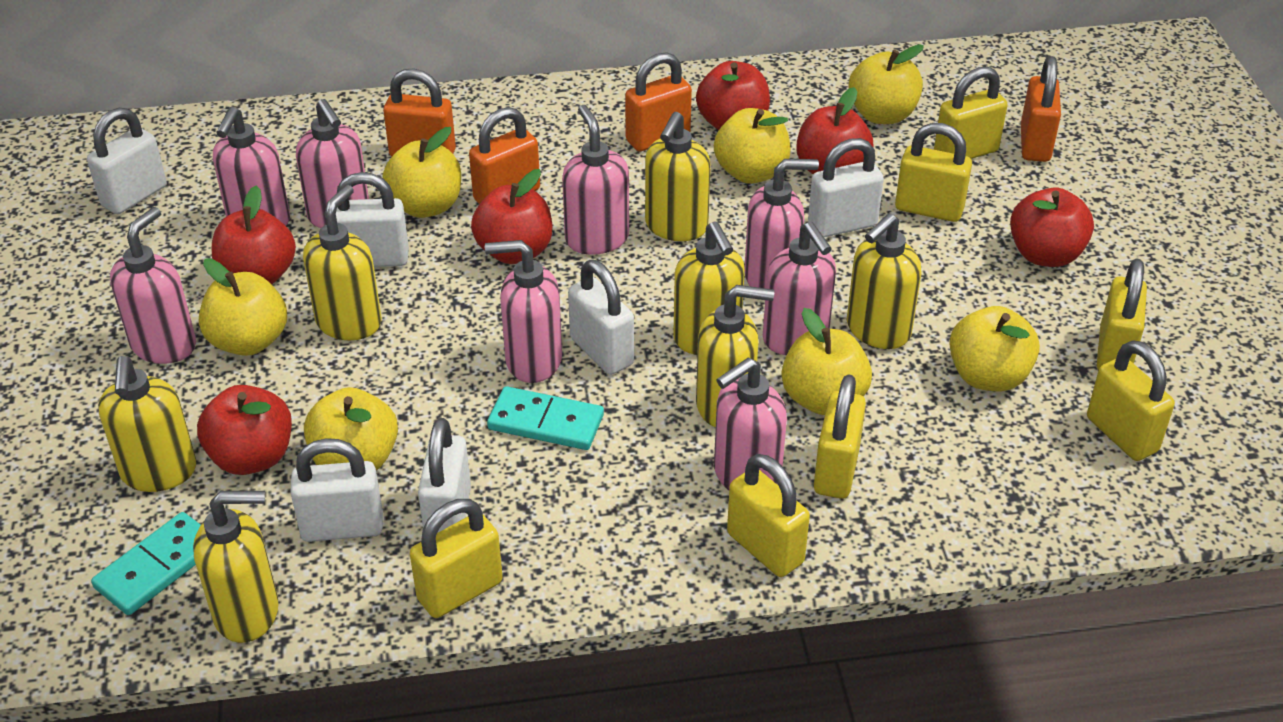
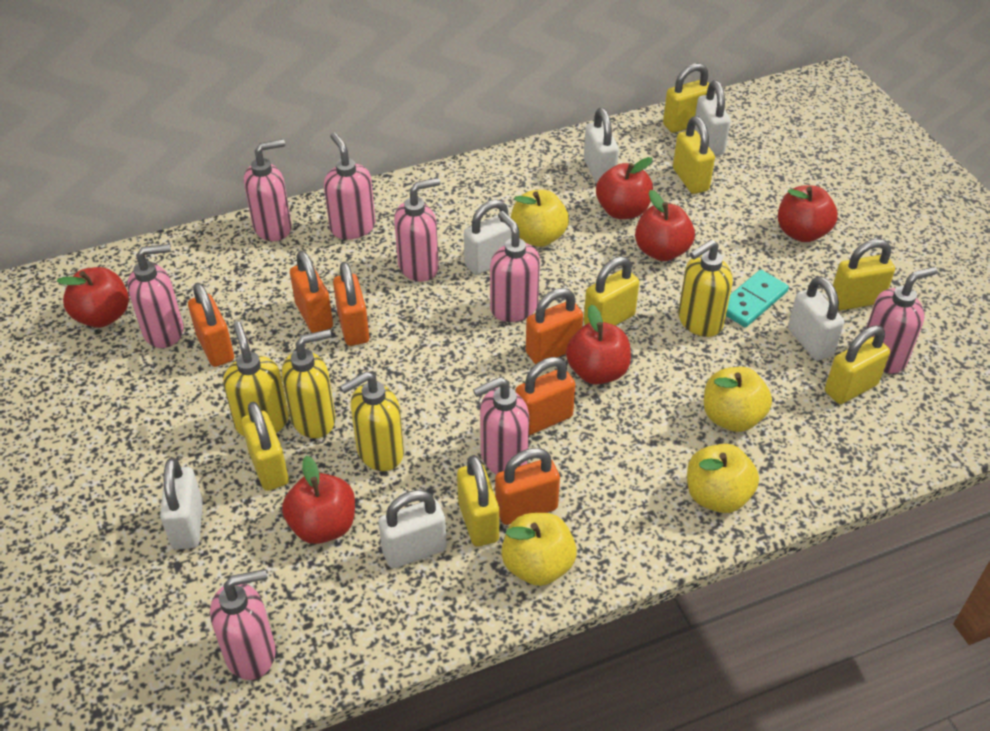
orange padlock: 4 -> 6
turquoise domino: 2 -> 1
yellow apple: 7 -> 4
yellow soap dispenser: 7 -> 4

